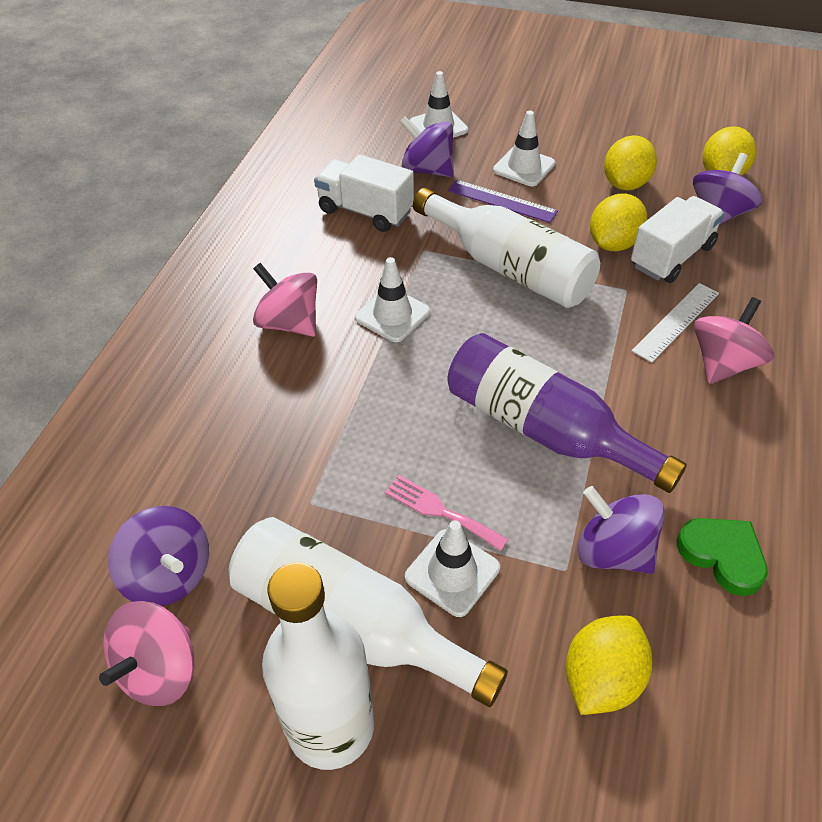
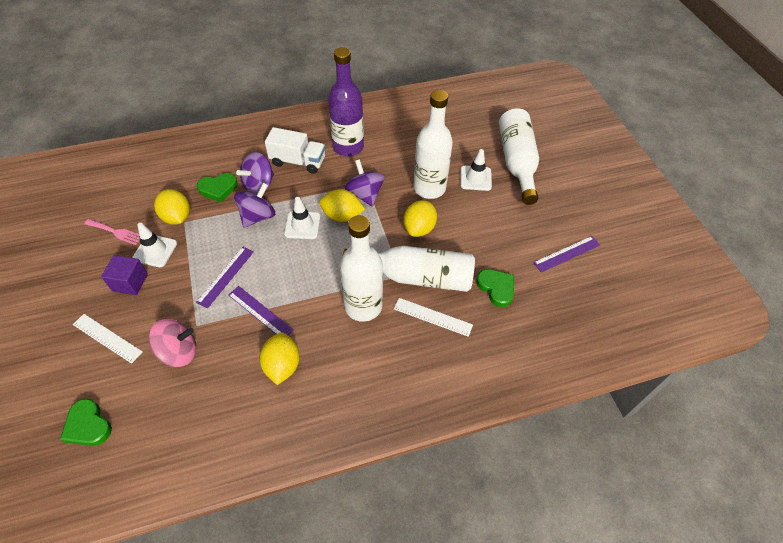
green heart: 1 -> 3
pink spinning top: 3 -> 1
purple cube: 0 -> 1
purple ruler: 1 -> 3
purple spinning top: 4 -> 3
white bottle: 3 -> 4
white ruler: 1 -> 2
white traffic cone: 4 -> 3
white truck: 2 -> 1

